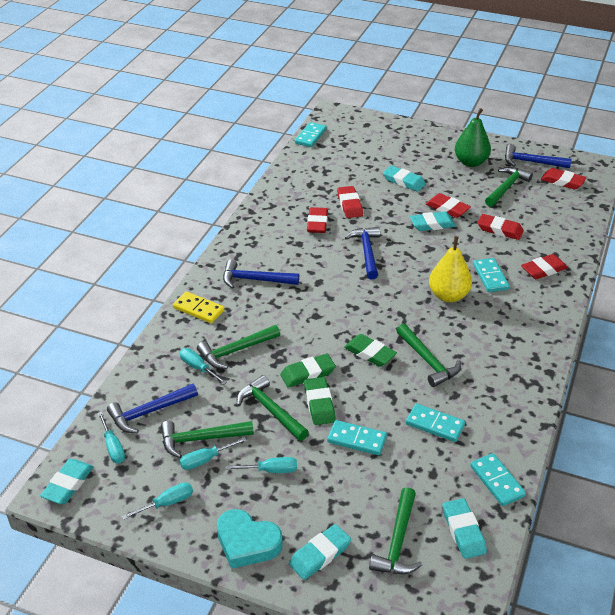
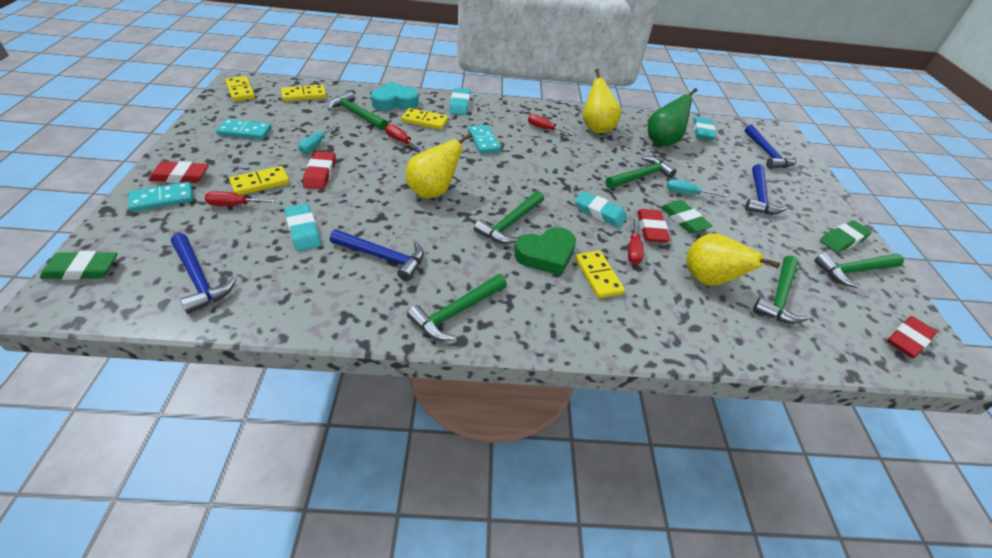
green heart: 0 -> 1
red eraser: 6 -> 4
red screwdriver: 0 -> 4
turquoise domino: 5 -> 3
turquoise eraser: 5 -> 4
turquoise screwdriver: 5 -> 2
yellow domino: 1 -> 5
yellow pear: 1 -> 3

